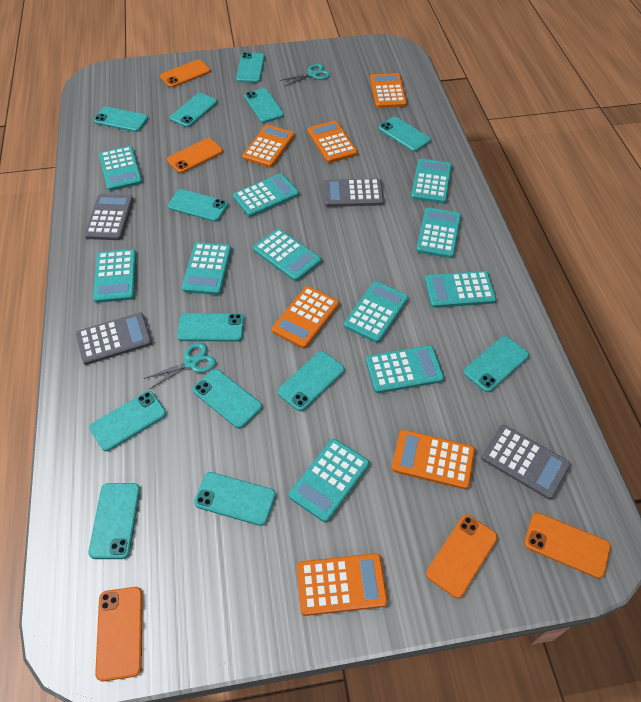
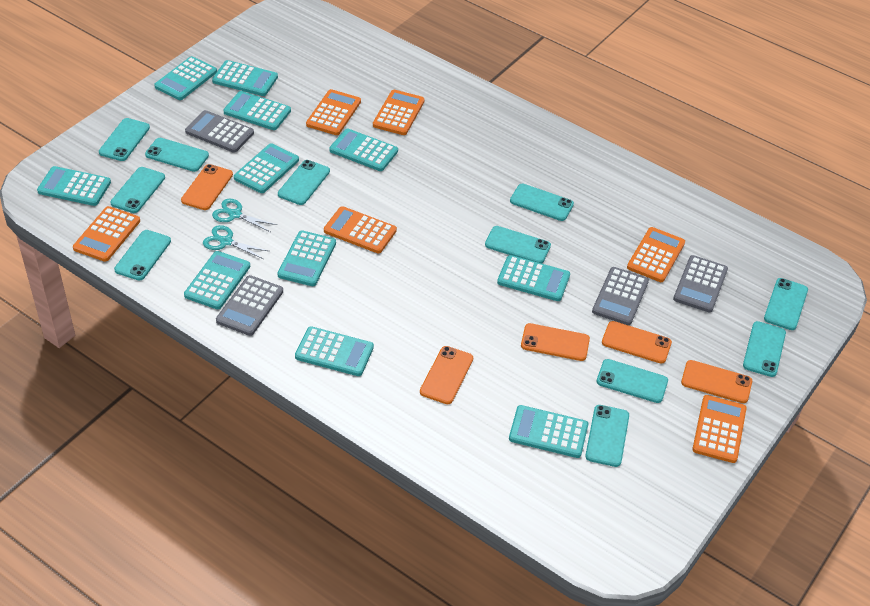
turquoise phone: 13 -> 11

